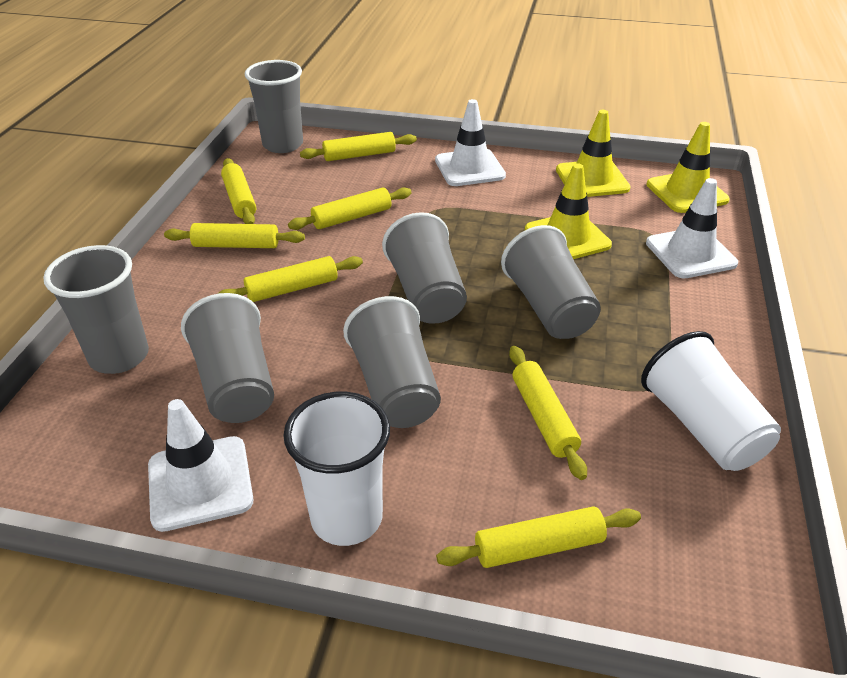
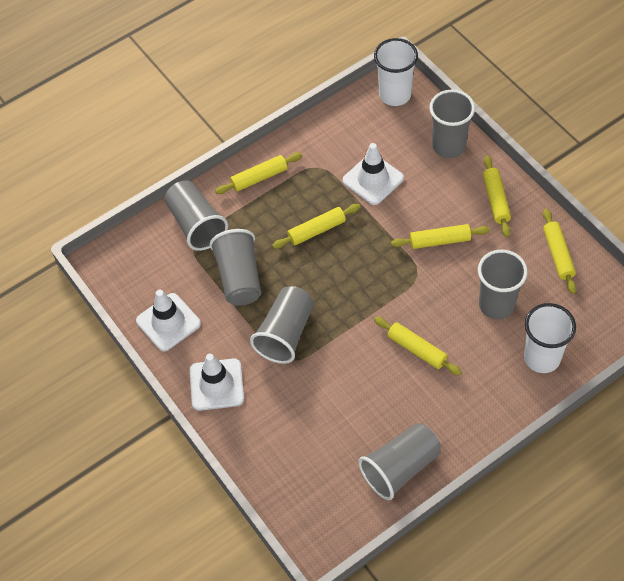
yellow rolling pin: 7 -> 6
yellow traffic cone: 3 -> 0

